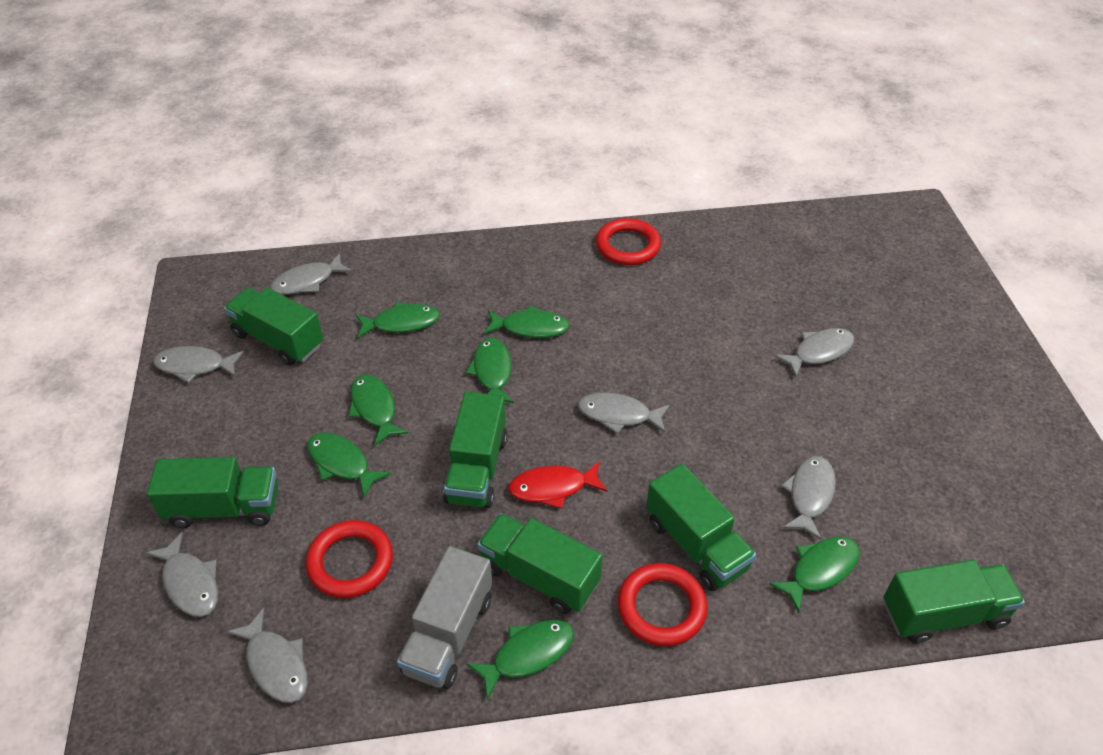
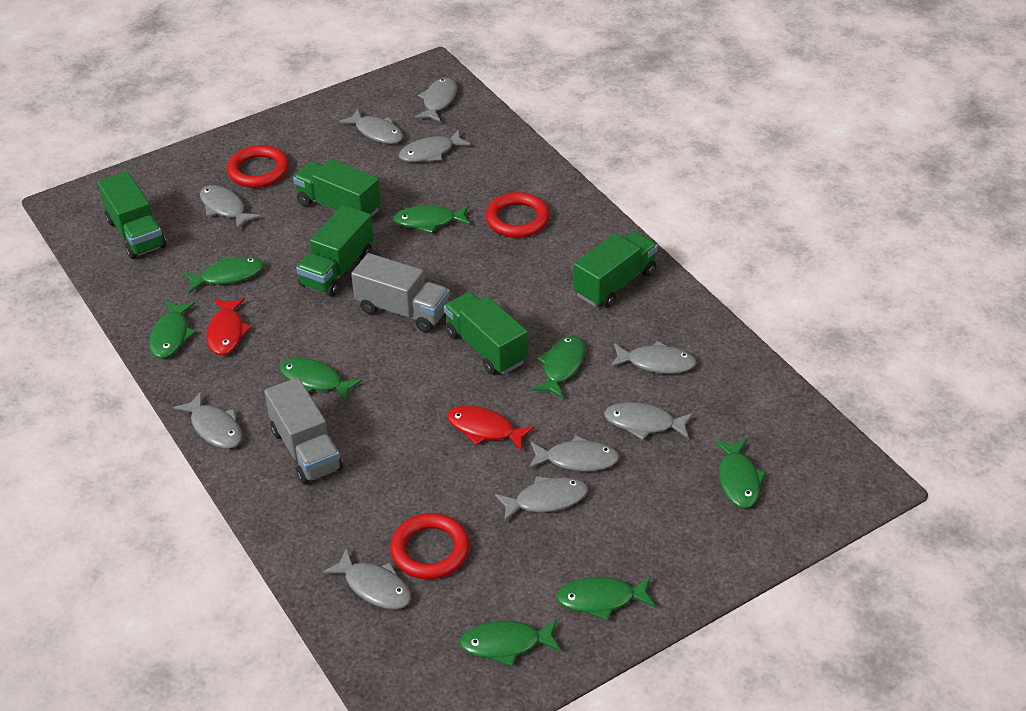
green fish: 7 -> 8
green truck: 6 -> 5
grey fish: 7 -> 10
grey truck: 1 -> 2
red fish: 1 -> 2

